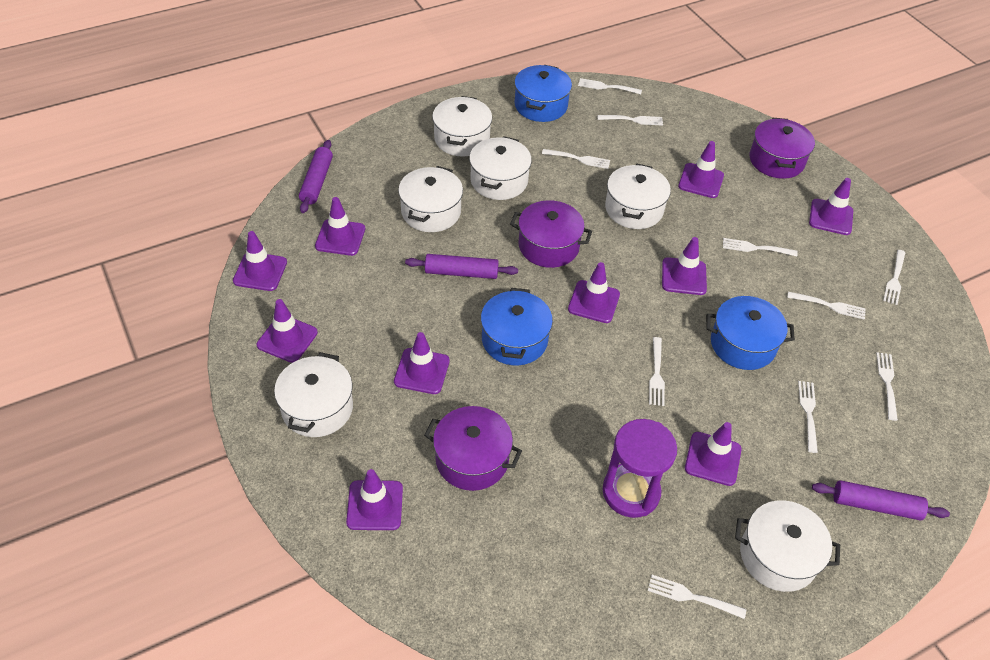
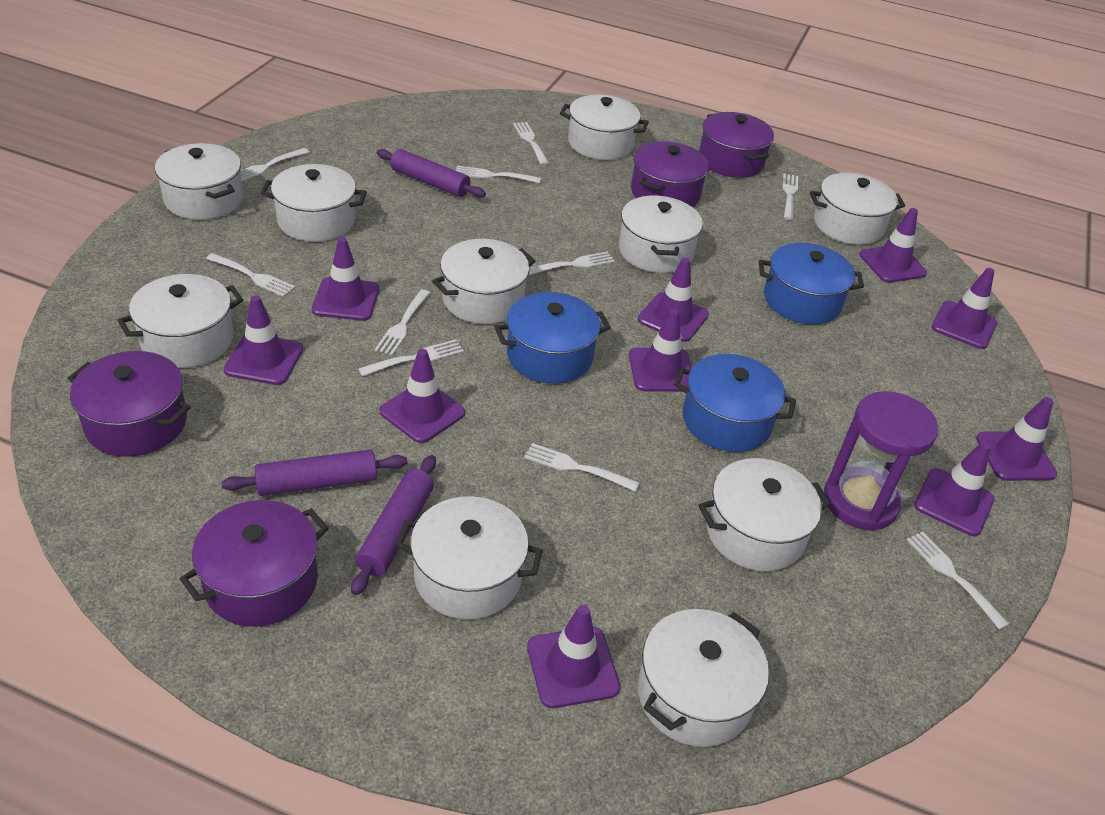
purple pot: 3 -> 4
white pot: 6 -> 10

